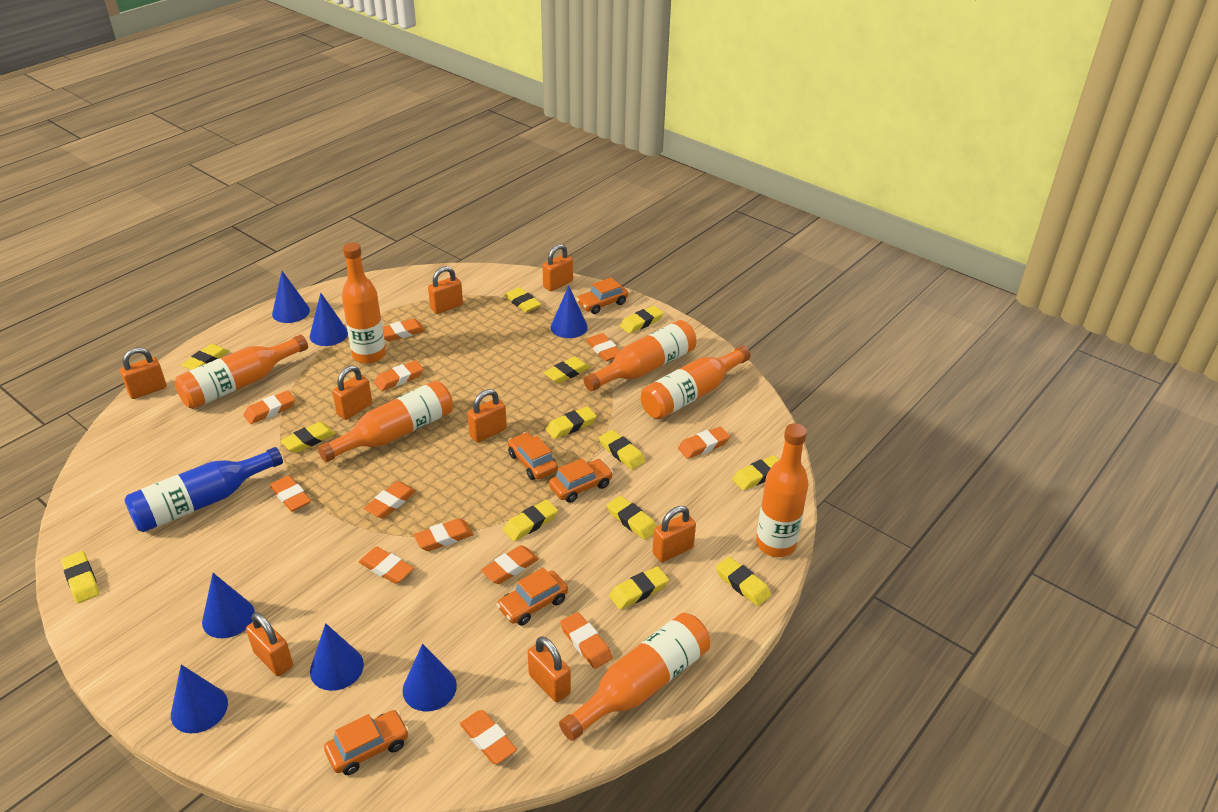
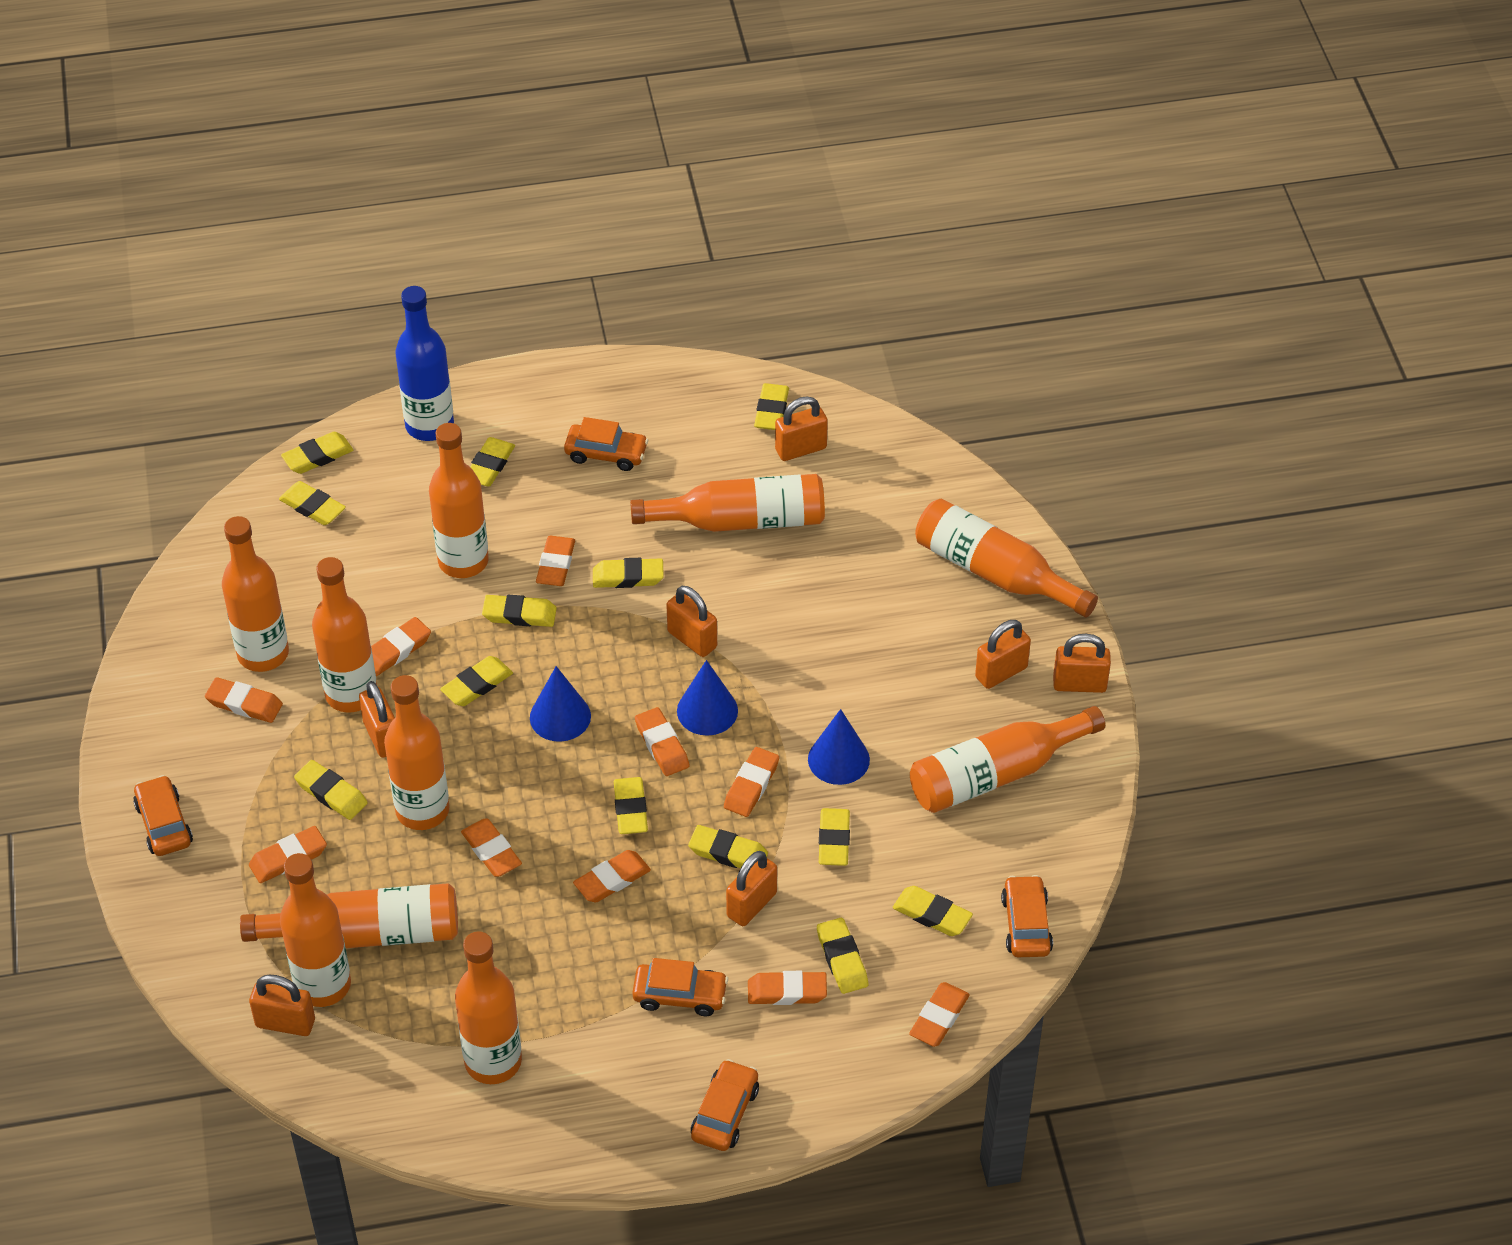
blue cone: 7 -> 3
orange bottle: 7 -> 10
orange eraser: 12 -> 10
orange padlock: 8 -> 7

